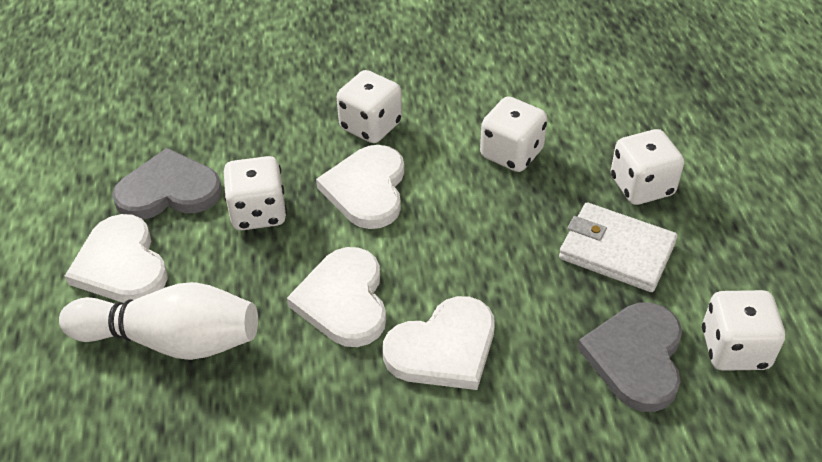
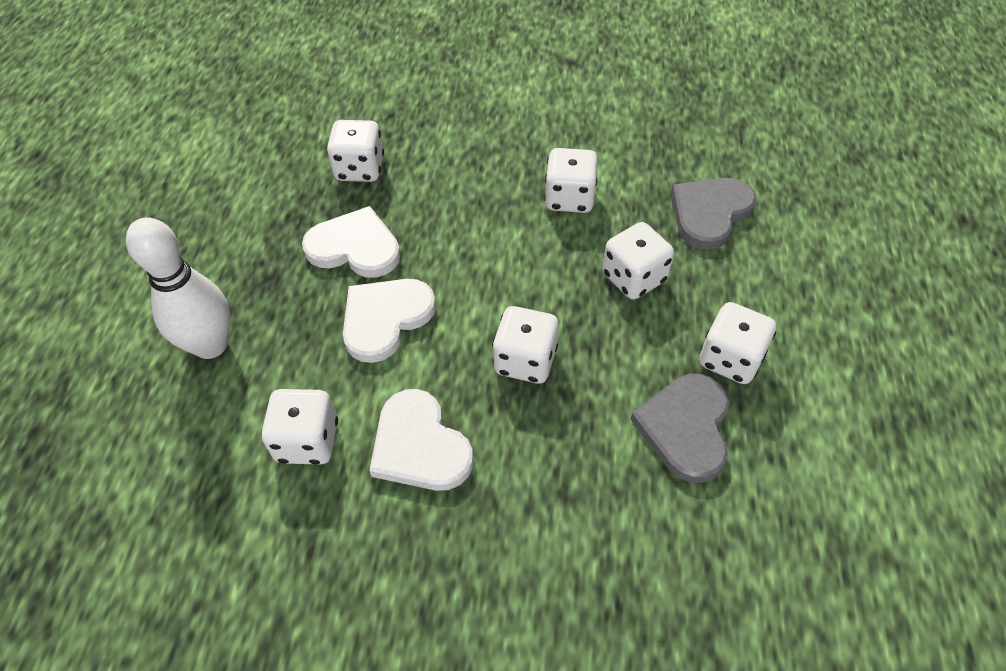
white dice: 5 -> 6
white heart: 4 -> 3
white wallet: 1 -> 0

